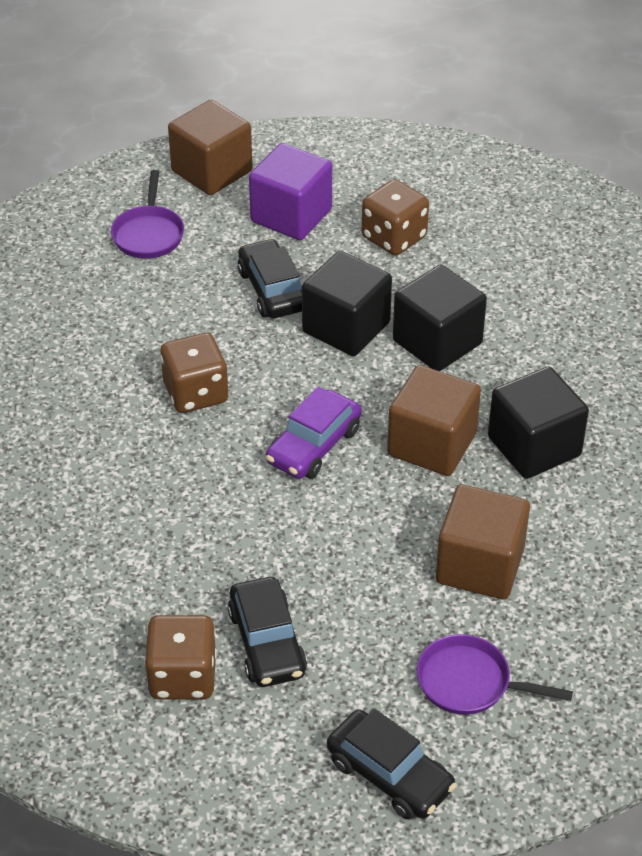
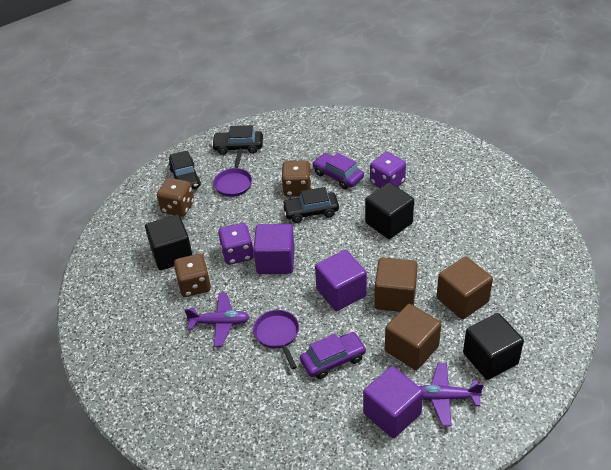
purple car: 1 -> 2
purple cube: 1 -> 3
purple dice: 0 -> 2
purple plane: 0 -> 2

